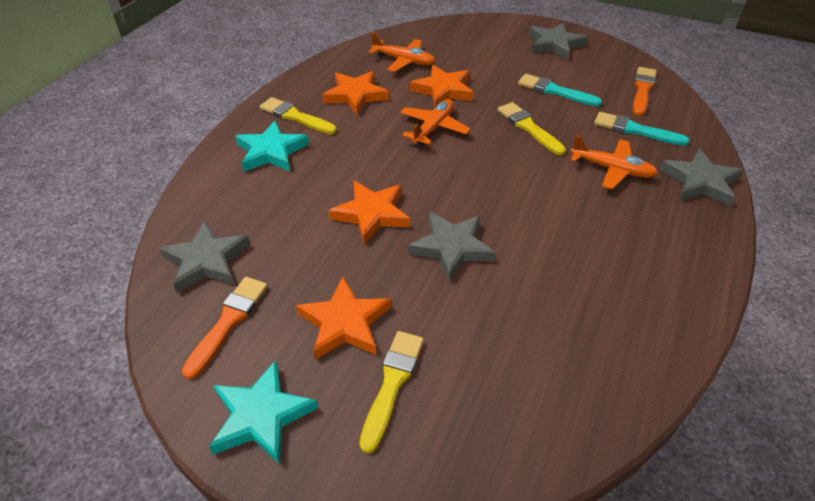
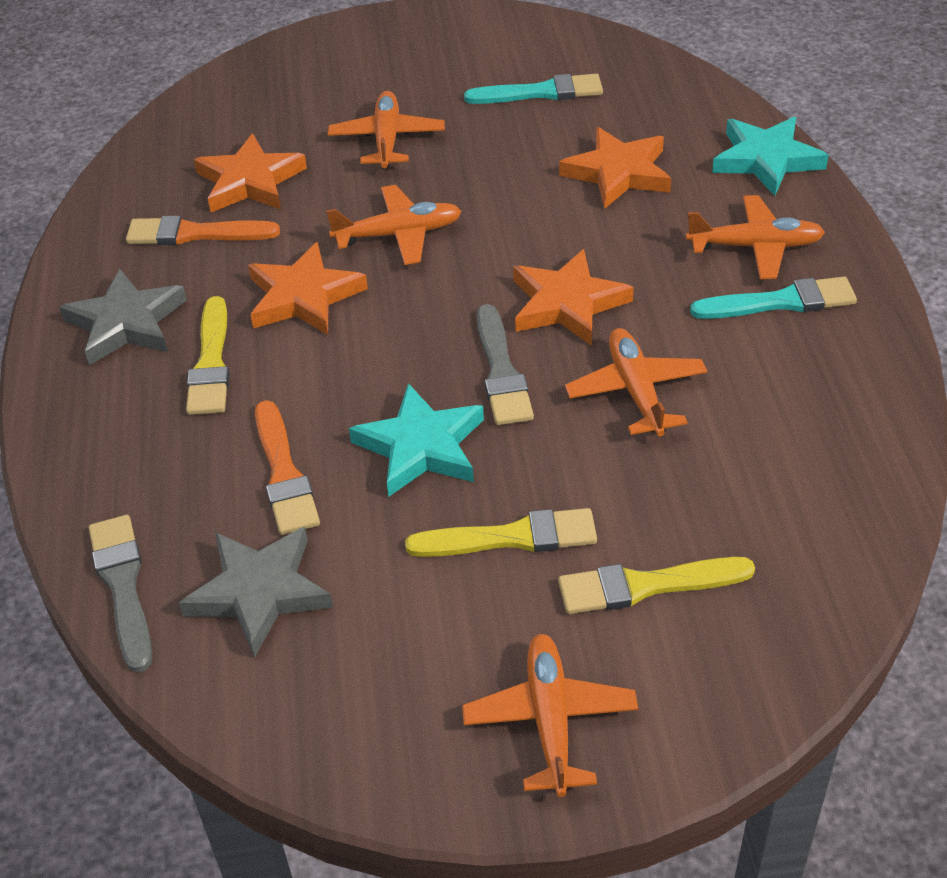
grey brush: 0 -> 2
grey star: 4 -> 2
orange plane: 3 -> 5

